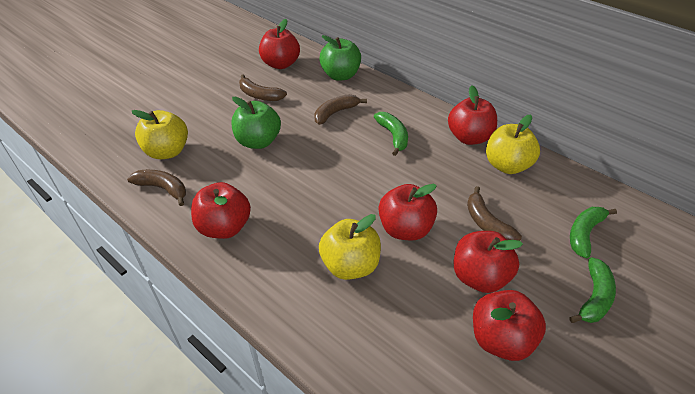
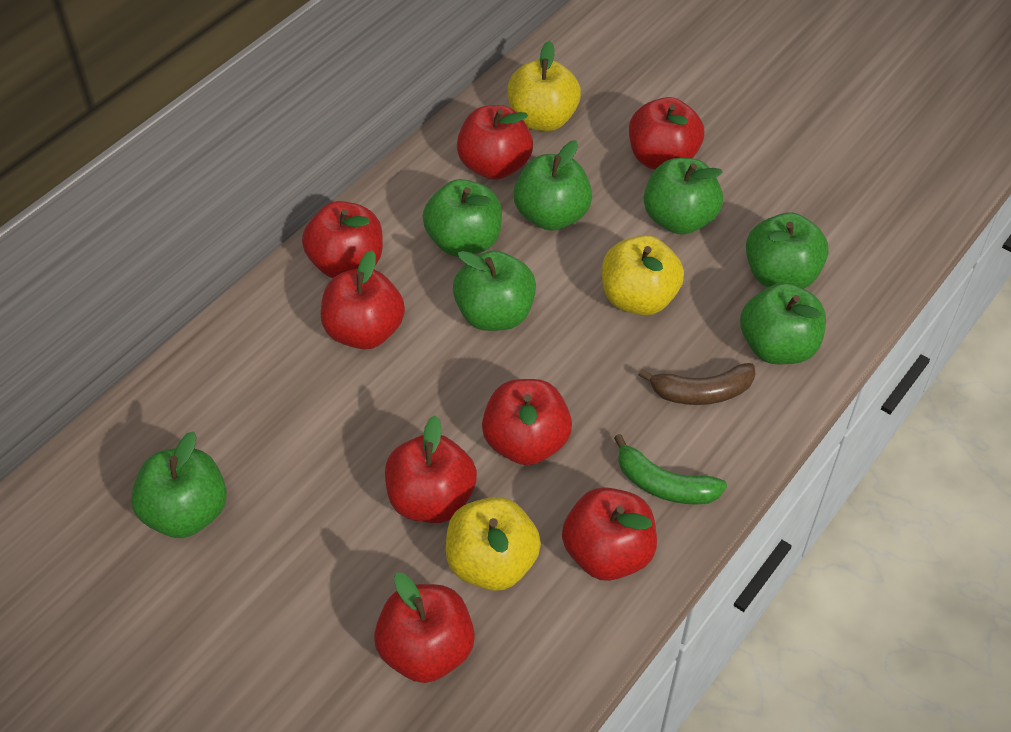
brown banana: 4 -> 1
green apple: 2 -> 7
green banana: 3 -> 1
red apple: 6 -> 8

